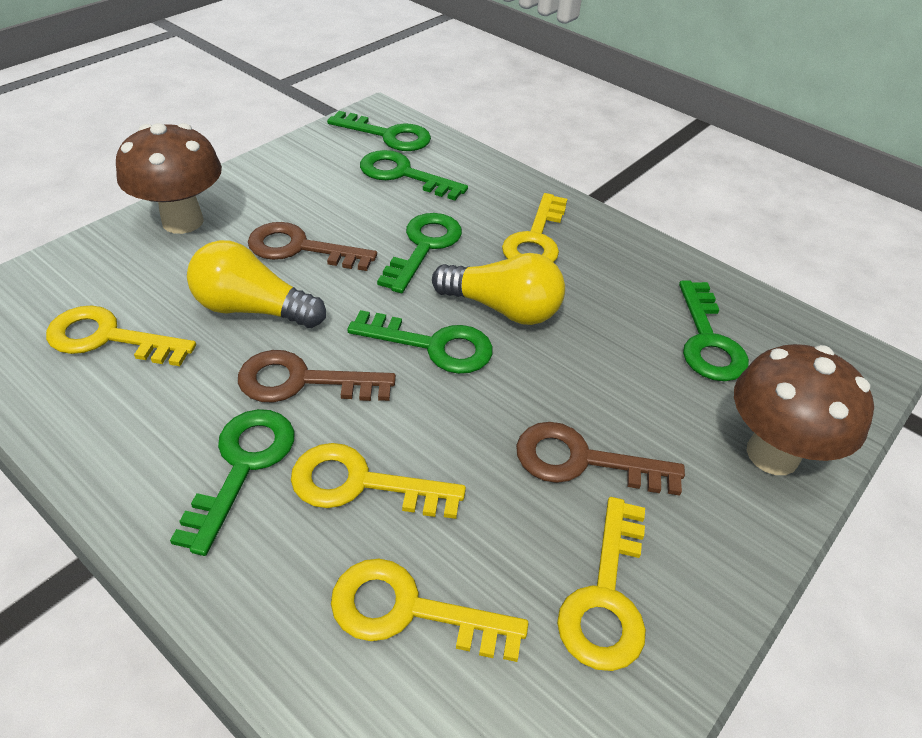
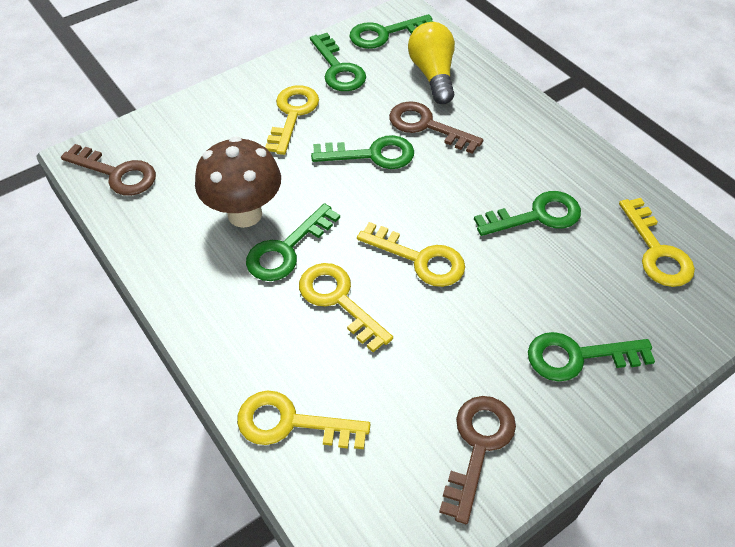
brown mushroom: 2 -> 1
yellow light bulb: 2 -> 1

